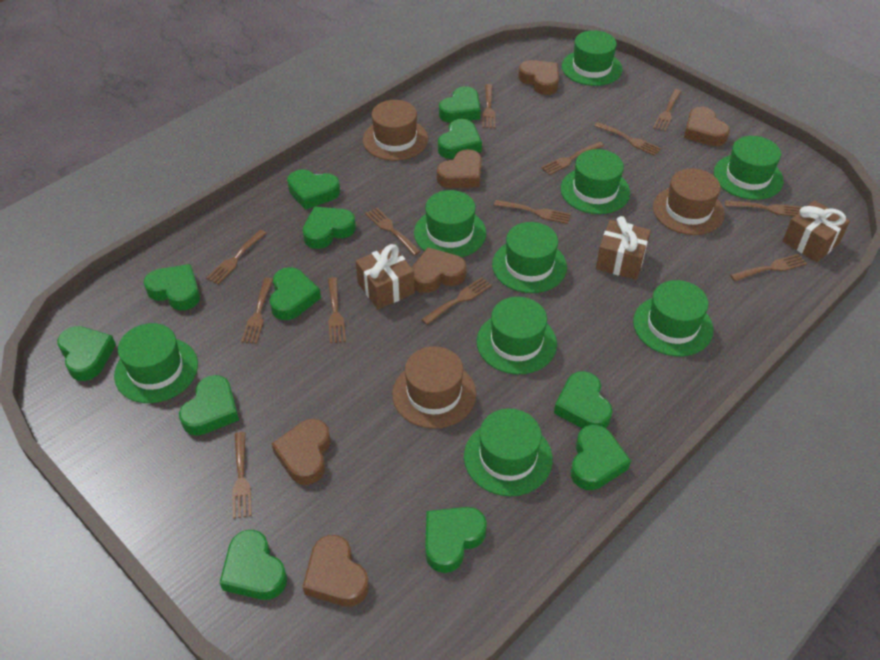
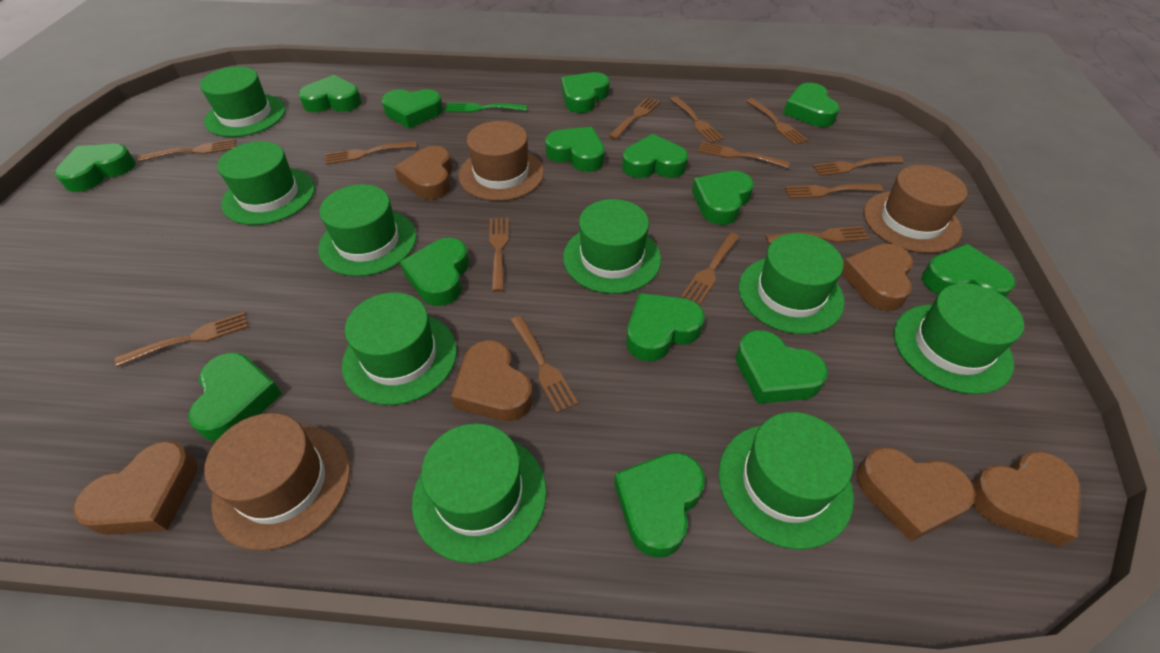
brown gift: 3 -> 0
green fork: 0 -> 1
green heart: 12 -> 14

